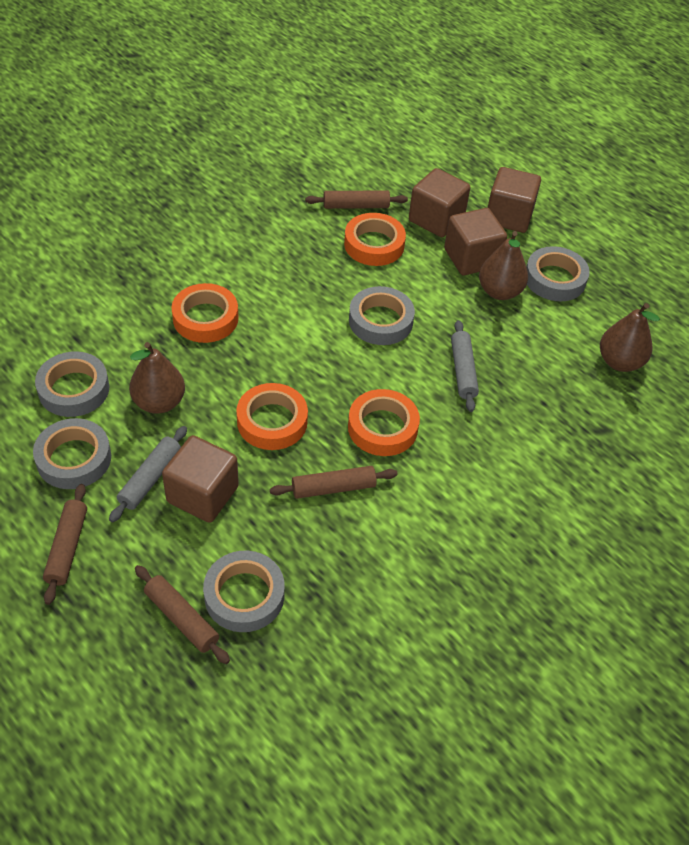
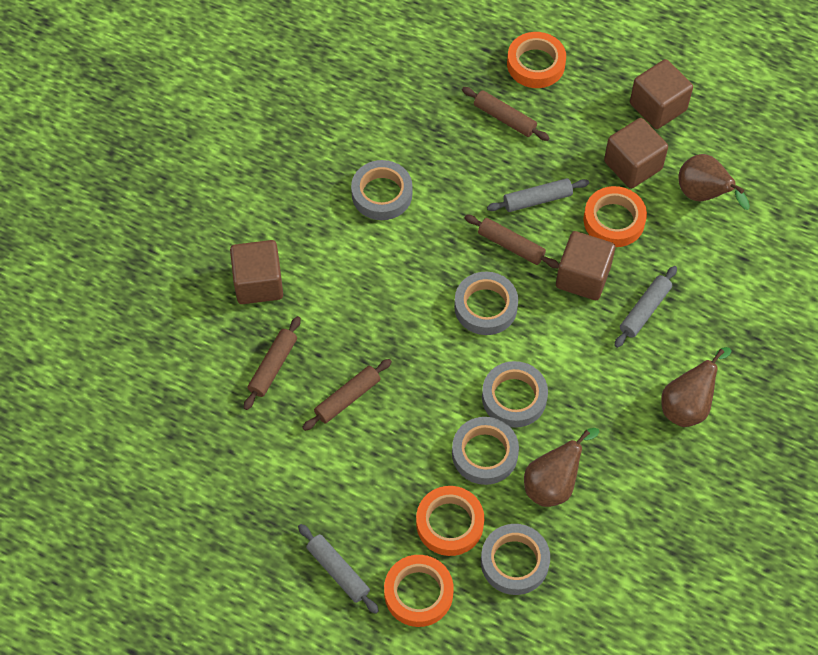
grey rolling pin: 2 -> 3

